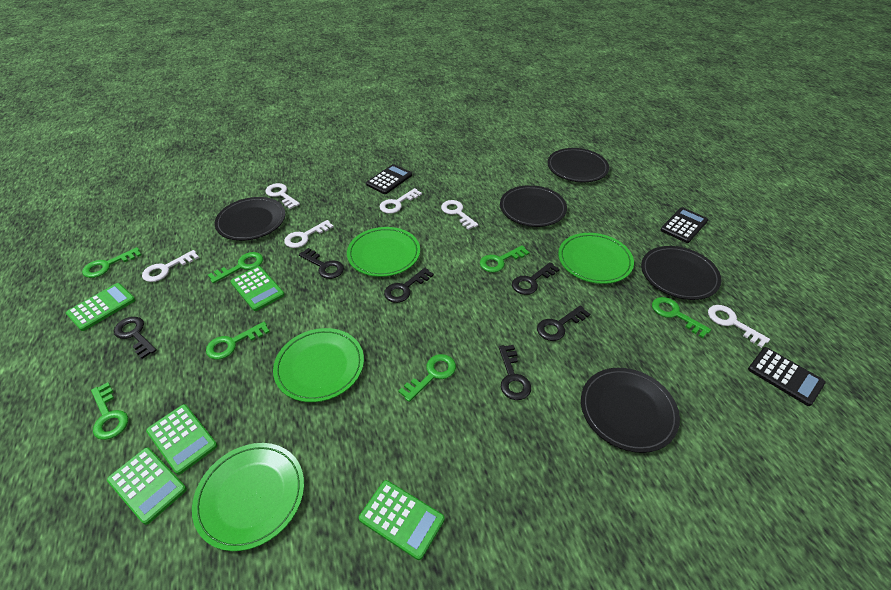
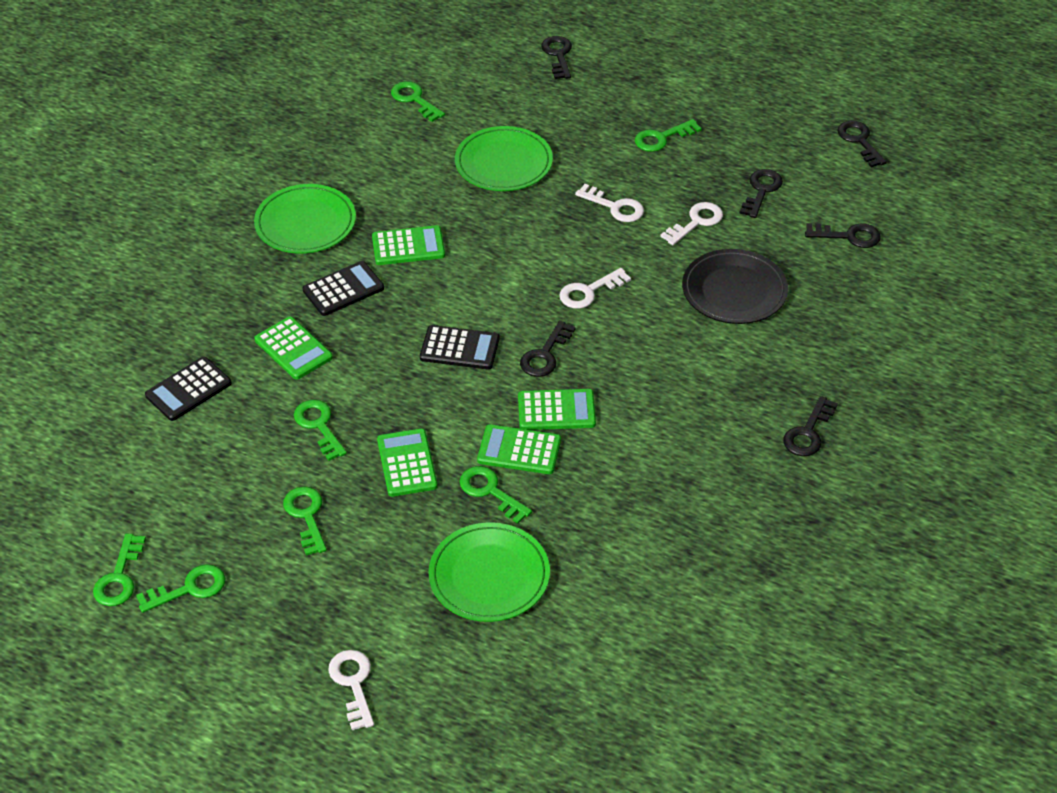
black plate: 5 -> 1
green plate: 4 -> 3
white key: 6 -> 4

